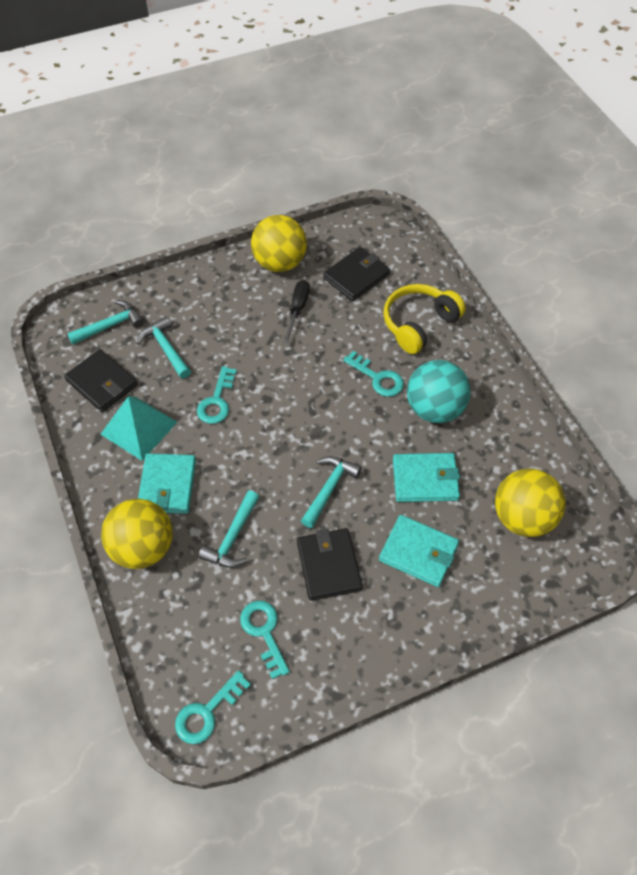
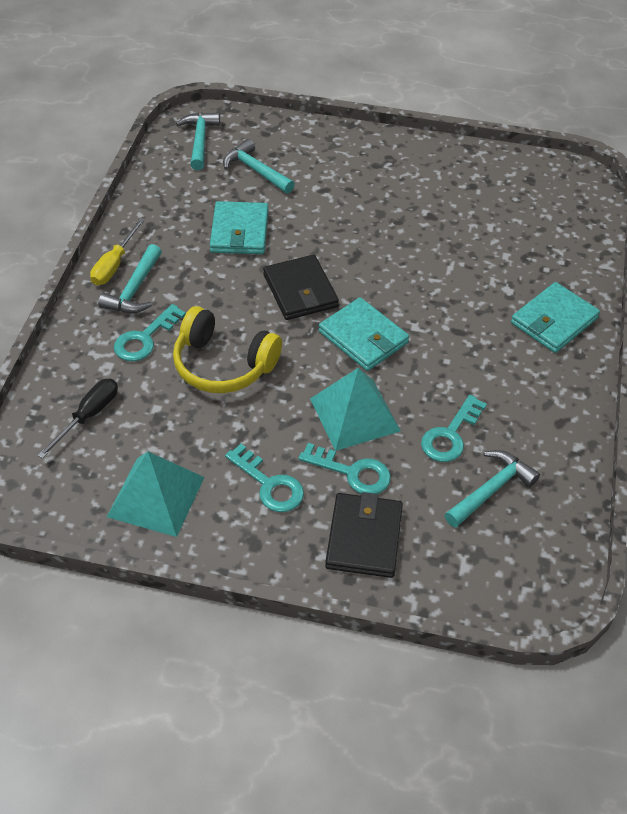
black wallet: 3 -> 2
turquoise ball: 1 -> 0
turquoise pyramid: 1 -> 2
yellow ball: 3 -> 0
yellow screwdriver: 0 -> 1

